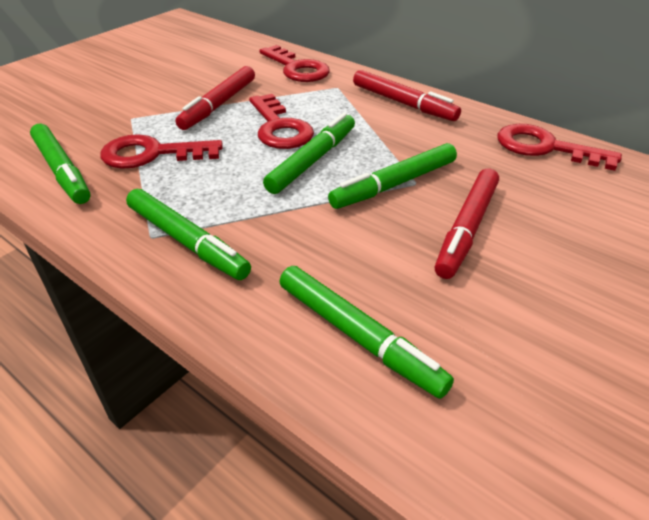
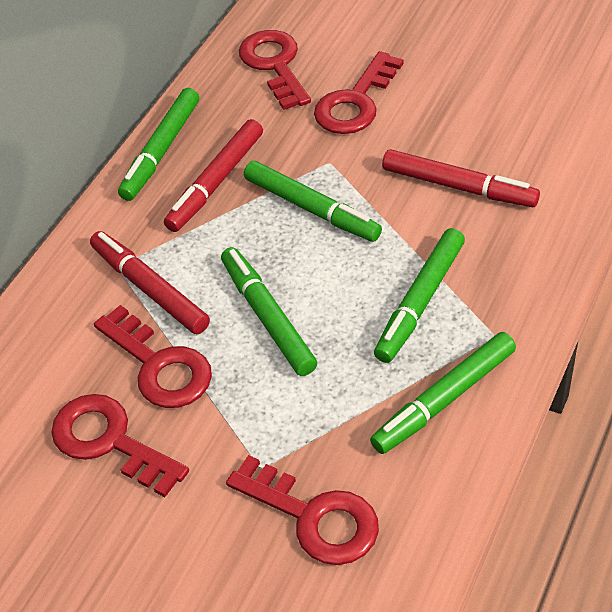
red key: 4 -> 5

